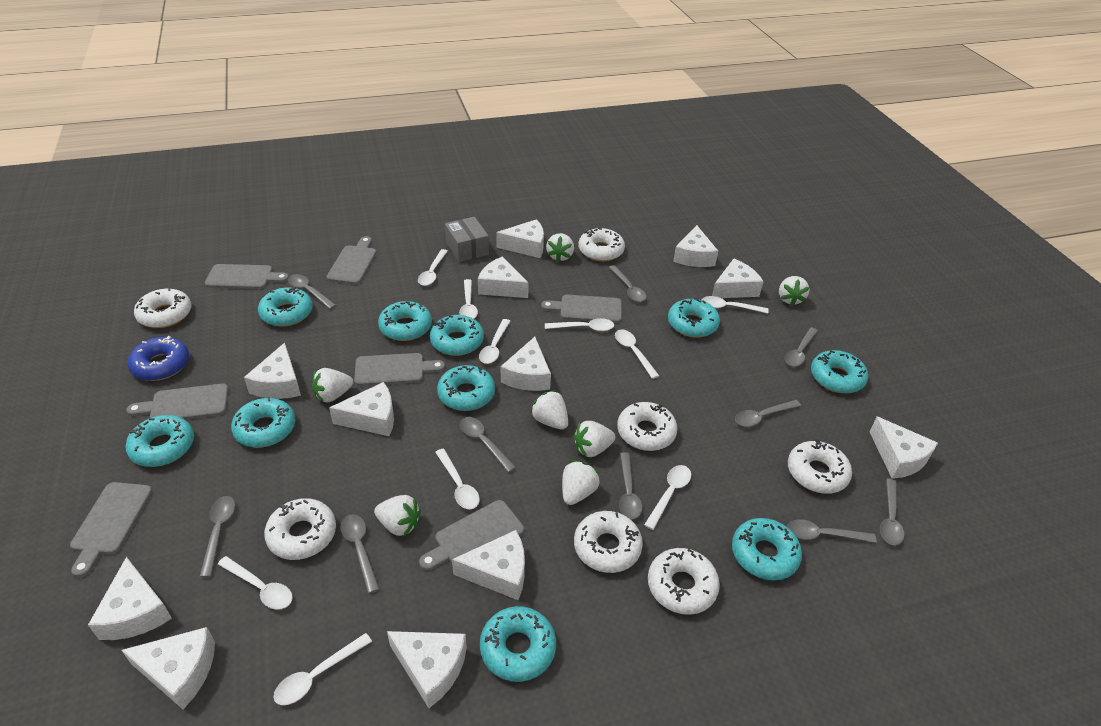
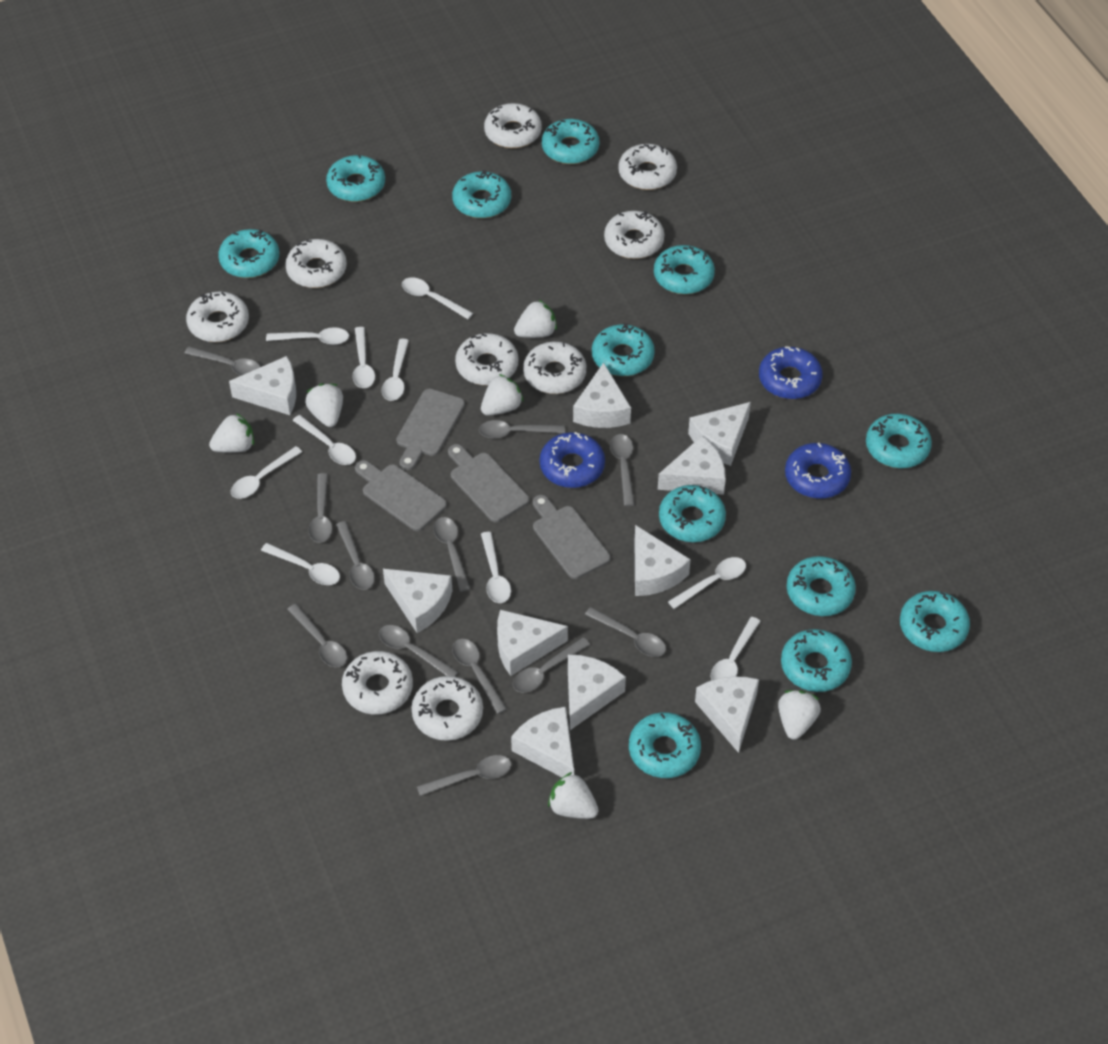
blue donut: 1 -> 3
grey box: 1 -> 0
grey cutting board: 7 -> 4
grey spoon: 10 -> 12
turquoise donut: 10 -> 12
white cheese: 12 -> 10
white donut: 7 -> 9
white strawberry: 7 -> 6

